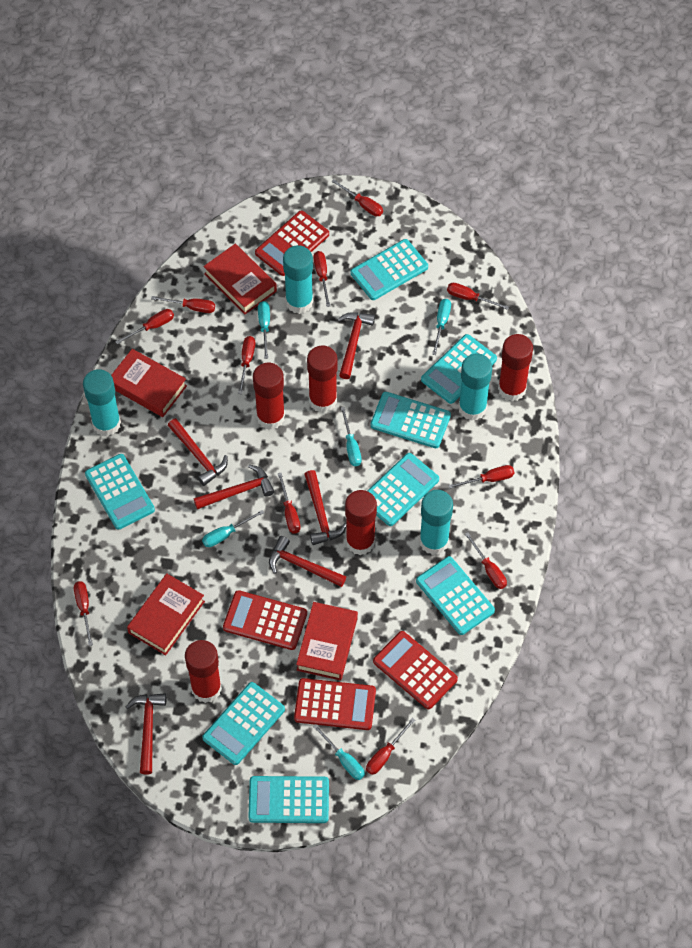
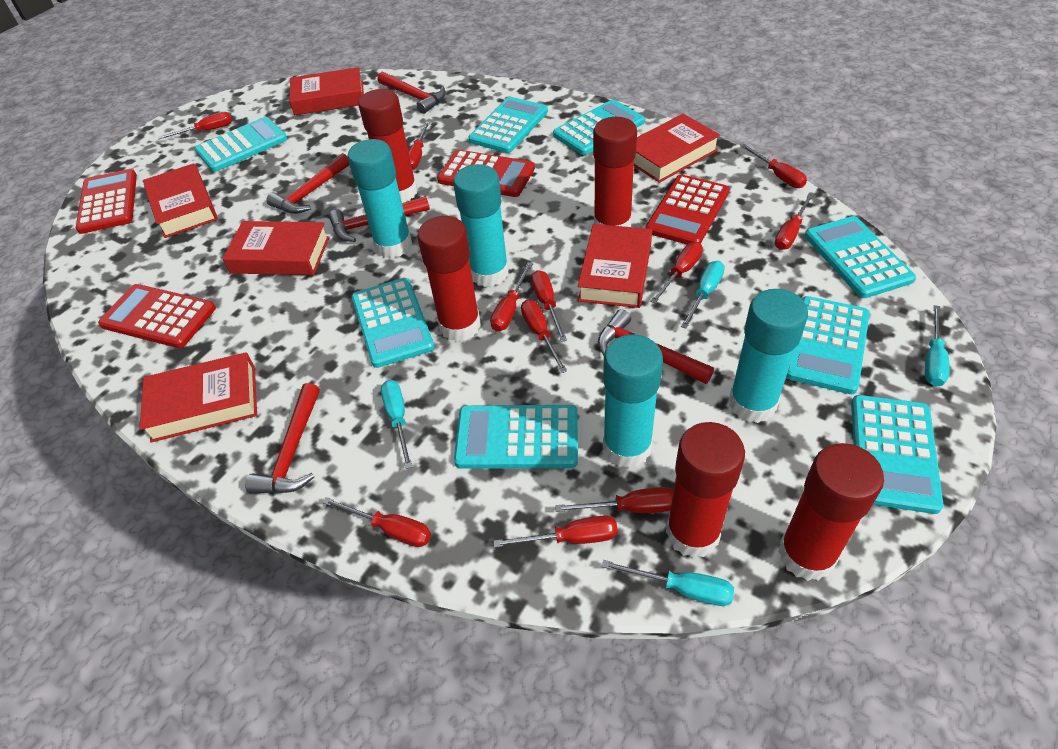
red book: 4 -> 6
red hammer: 6 -> 5
turquoise screwdriver: 5 -> 4

